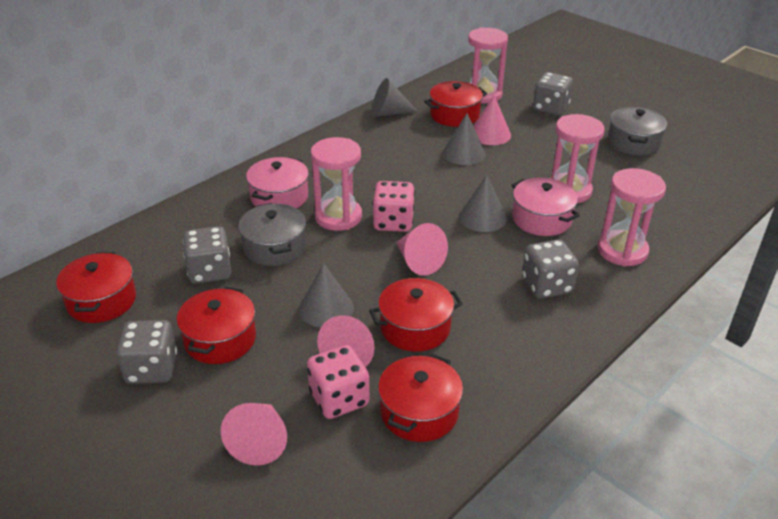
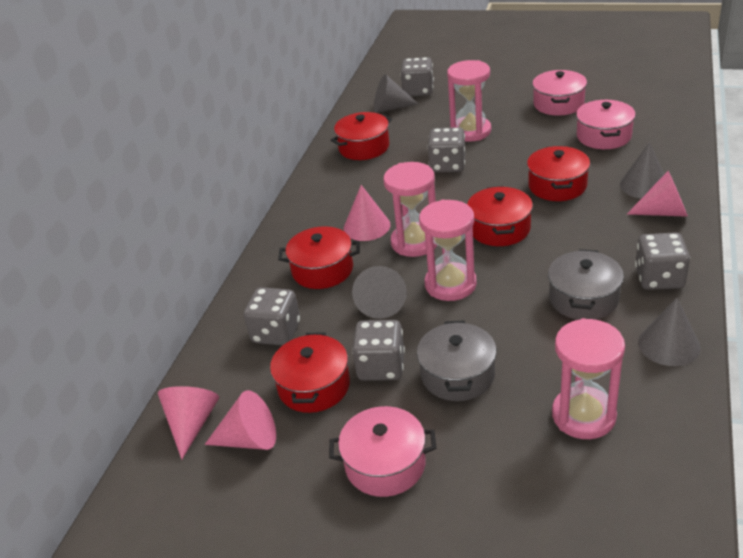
grey dice: 4 -> 5
pink dice: 2 -> 0
pink pot: 2 -> 3

